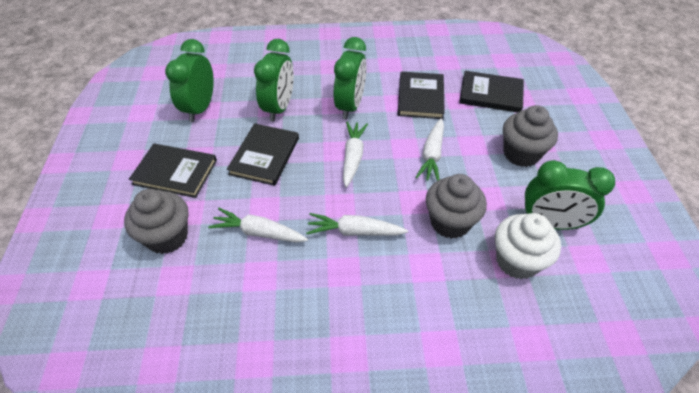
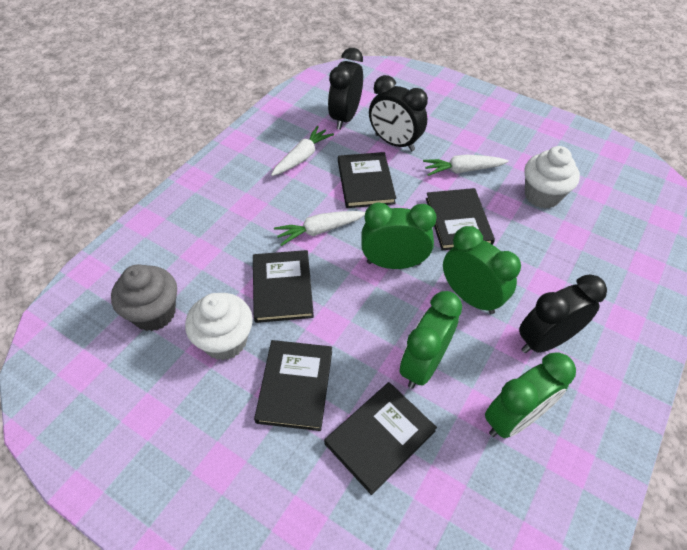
black book: 4 -> 5
black clock: 0 -> 3
grey cupcake: 3 -> 1
white carrot: 4 -> 3
white cupcake: 1 -> 2

